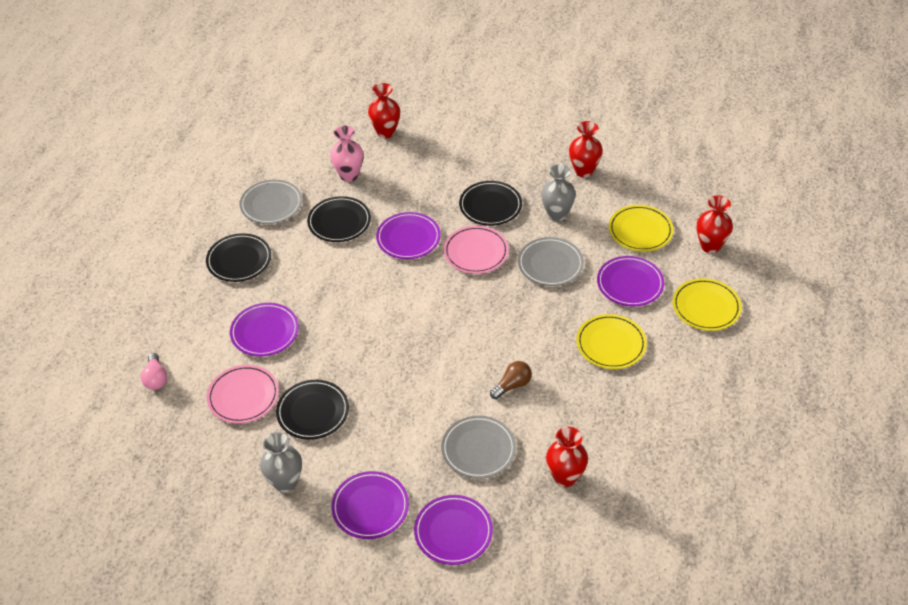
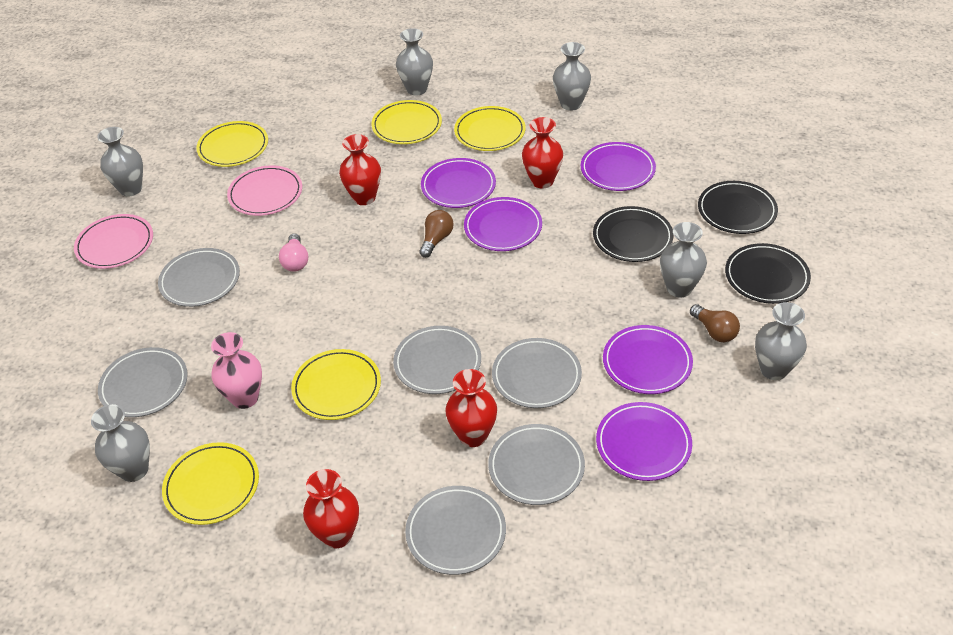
black plate: 4 -> 3
brown light bulb: 1 -> 2
grey plate: 3 -> 6
grey vase: 2 -> 6
yellow plate: 3 -> 5

